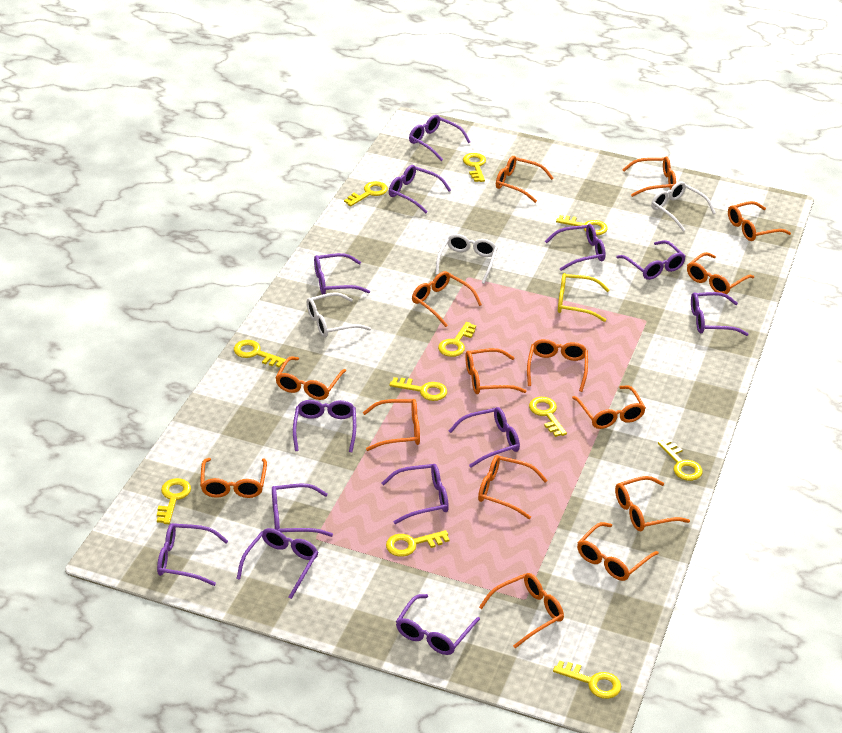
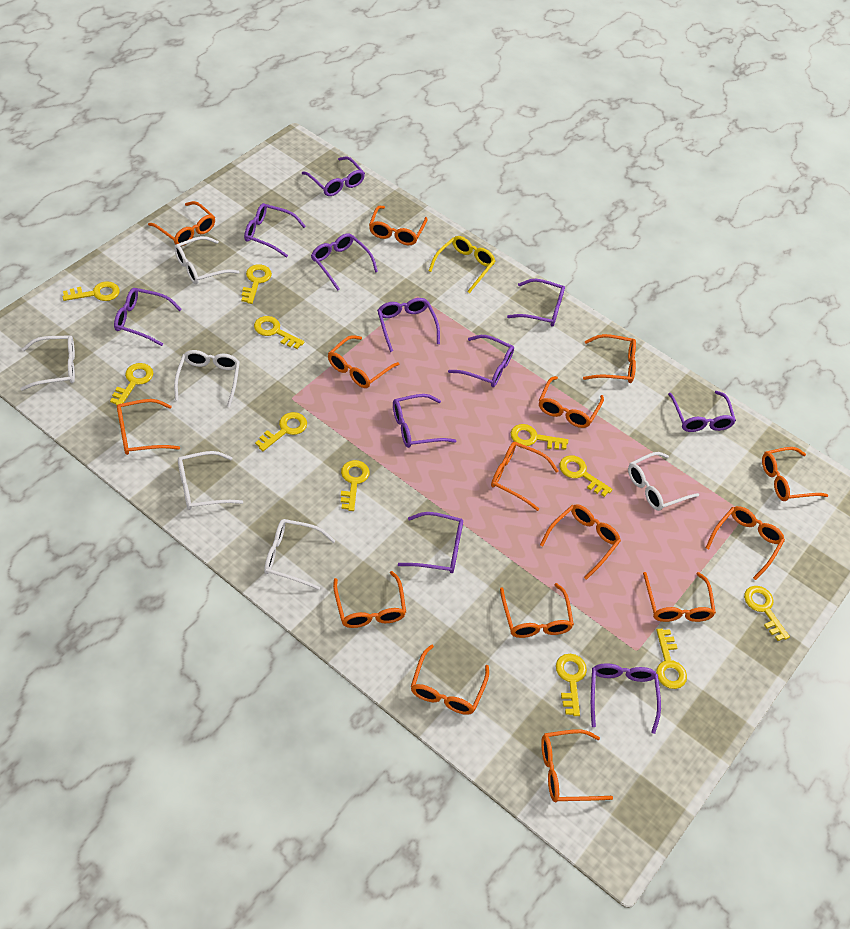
purple glasses: 13 -> 11
white glasses: 3 -> 6

